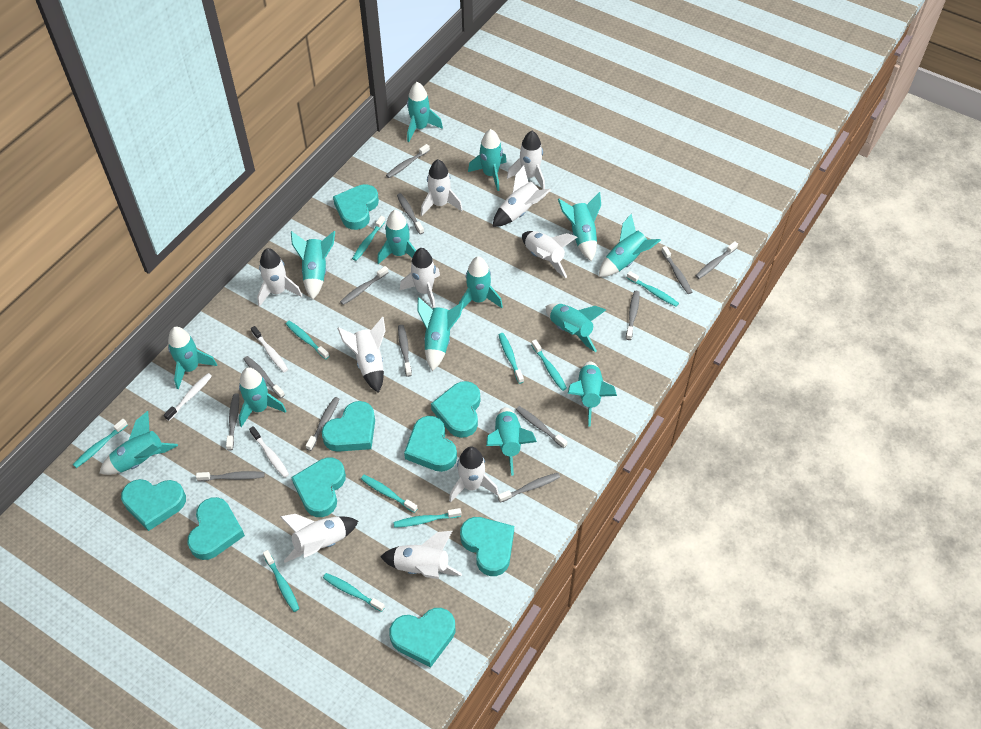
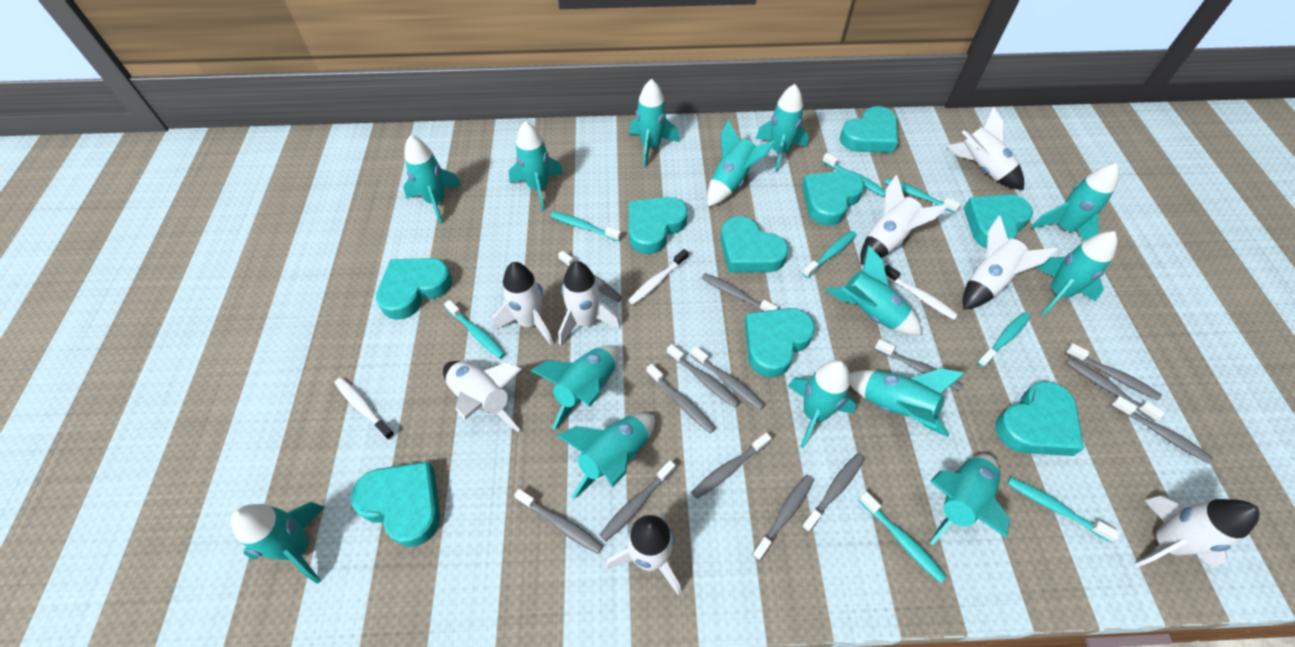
grey toothbrush: 13 -> 14
turquoise toothbrush: 10 -> 8
white rocket: 10 -> 8

